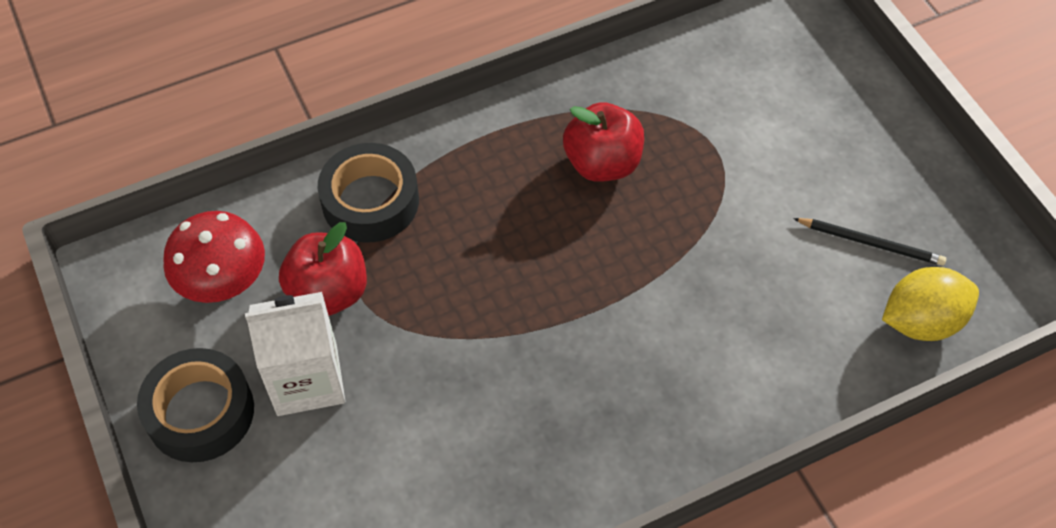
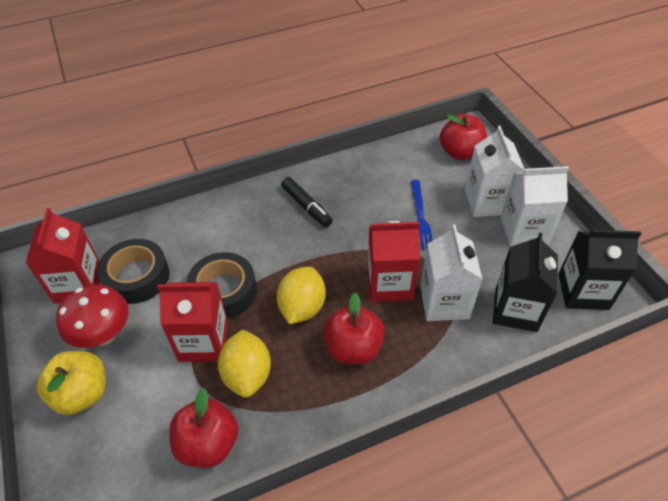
black carton: 0 -> 2
black marker: 0 -> 1
black pencil: 1 -> 0
blue fork: 0 -> 1
red apple: 2 -> 3
red carton: 0 -> 3
white carton: 1 -> 3
yellow apple: 0 -> 1
yellow lemon: 1 -> 2

